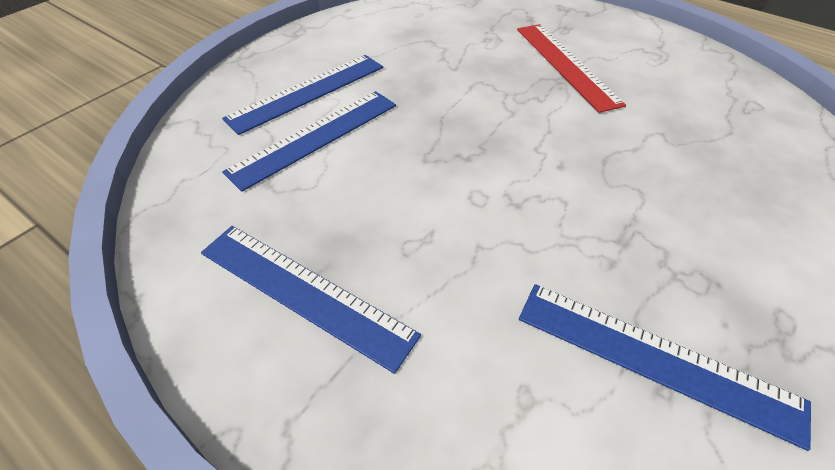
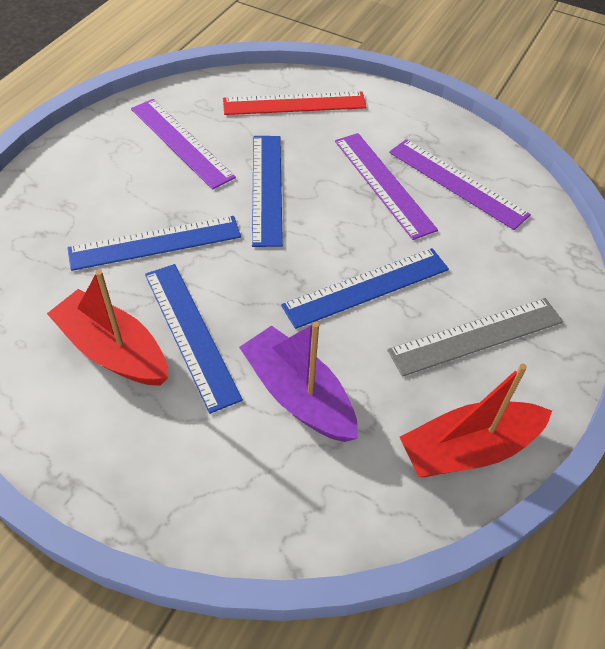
grey ruler: 0 -> 1
purple boat: 0 -> 1
purple ruler: 0 -> 3
red boat: 0 -> 2

